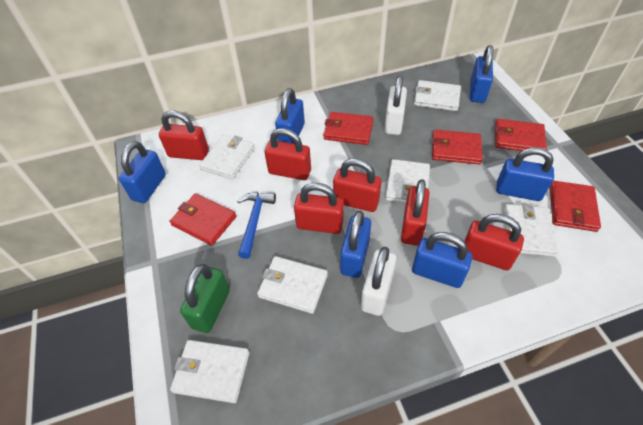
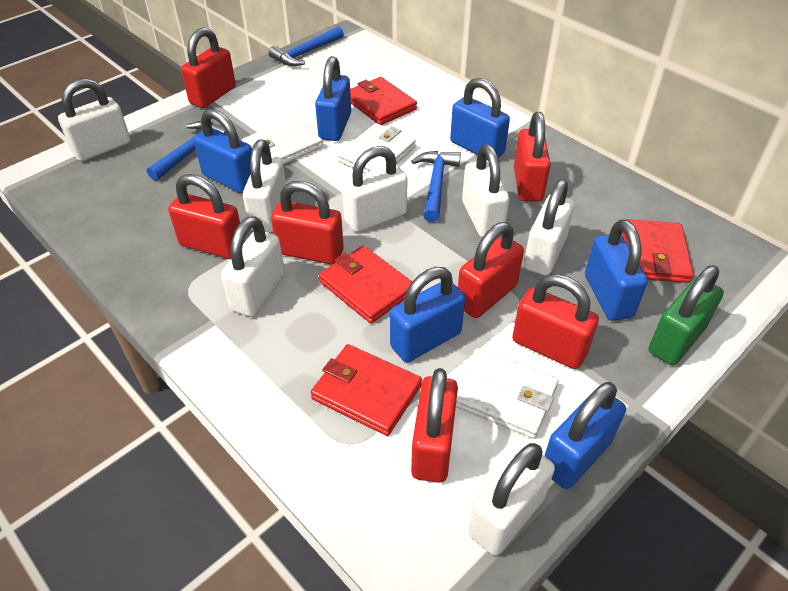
blue hammer: 1 -> 3
red padlock: 6 -> 7
red wallet: 5 -> 4
white padlock: 2 -> 7
white wallet: 6 -> 3

